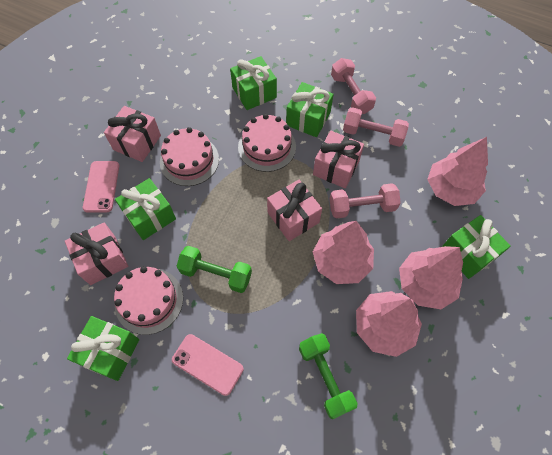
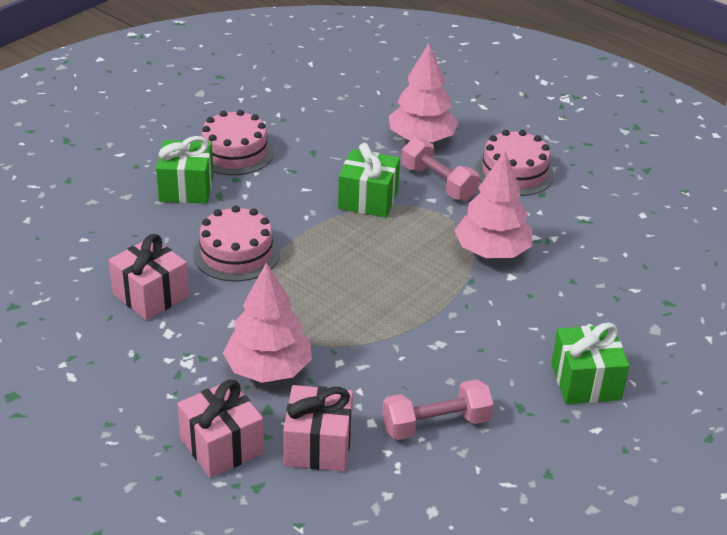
green dumbbell: 2 -> 0
green gift: 5 -> 3
pink dumbbell: 3 -> 2
pink gift: 4 -> 3
pink phone: 2 -> 0
pink tree: 4 -> 3

